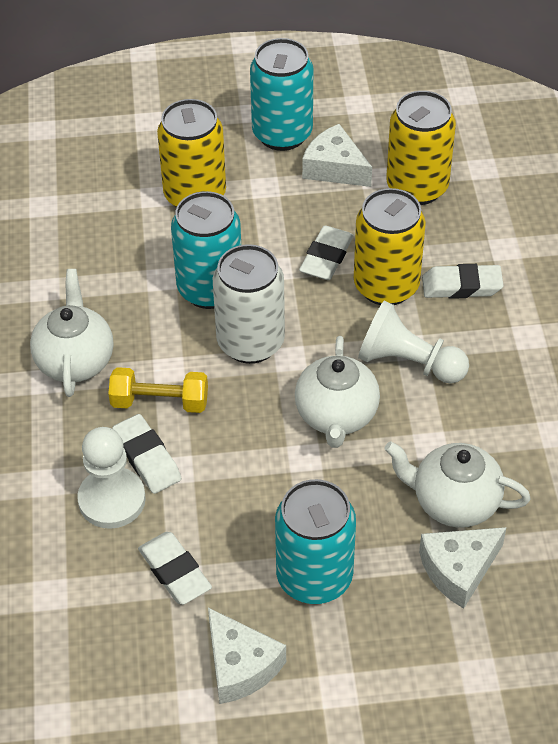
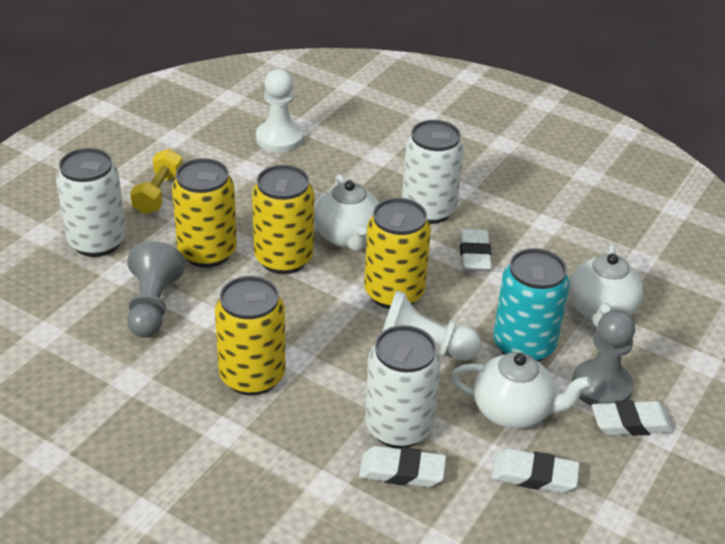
grey pawn: 0 -> 2
turquoise can: 3 -> 1
white can: 1 -> 3
white cheese: 3 -> 0
yellow can: 3 -> 4

